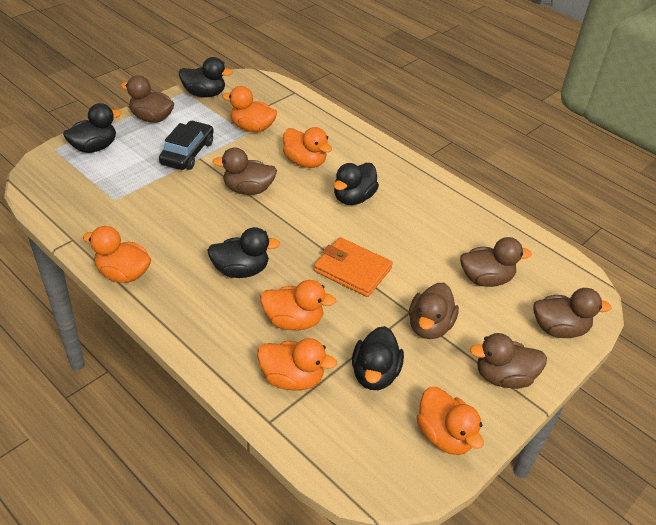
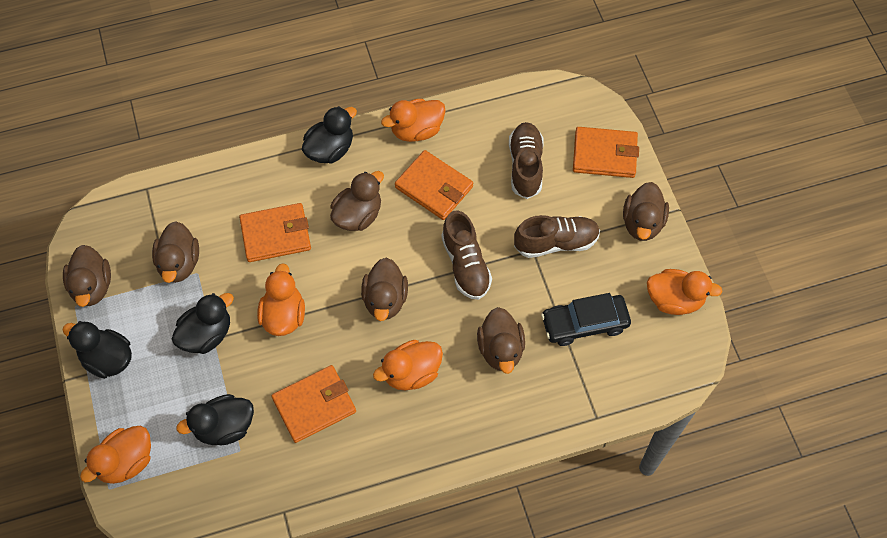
black duck: 5 -> 4
brown shoe: 0 -> 3
orange duck: 6 -> 5
orange wallet: 1 -> 4

